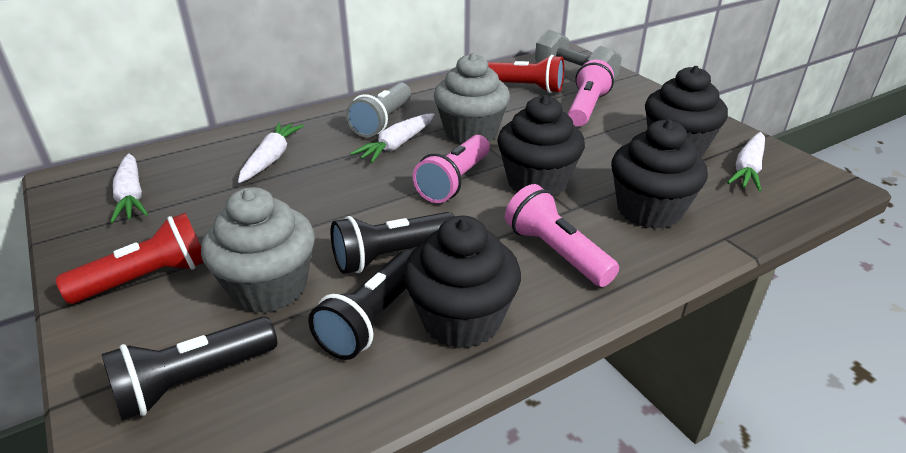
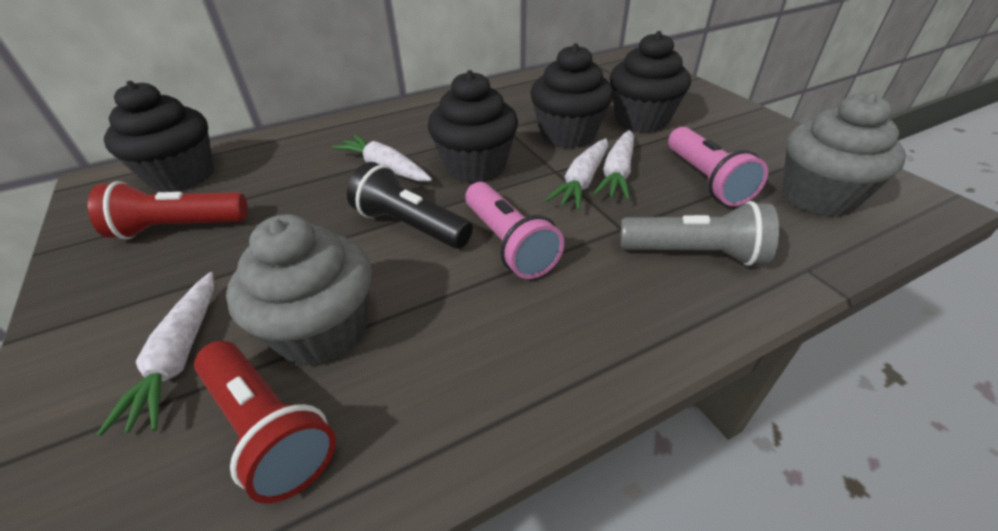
black flashlight: 3 -> 1
grey dumbbell: 1 -> 0
pink flashlight: 3 -> 2

